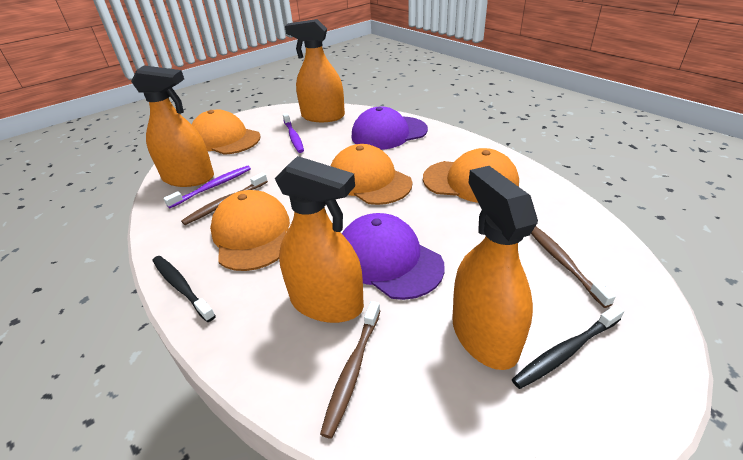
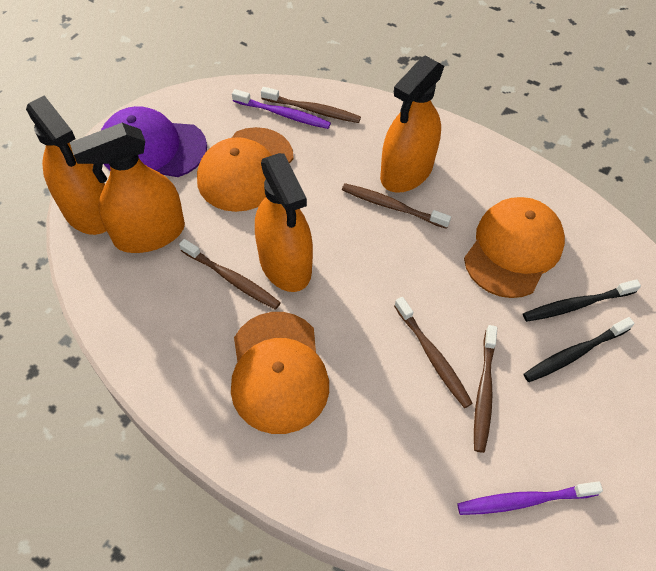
brown toothbrush: 3 -> 5
orange cap: 4 -> 3
purple cap: 2 -> 1

